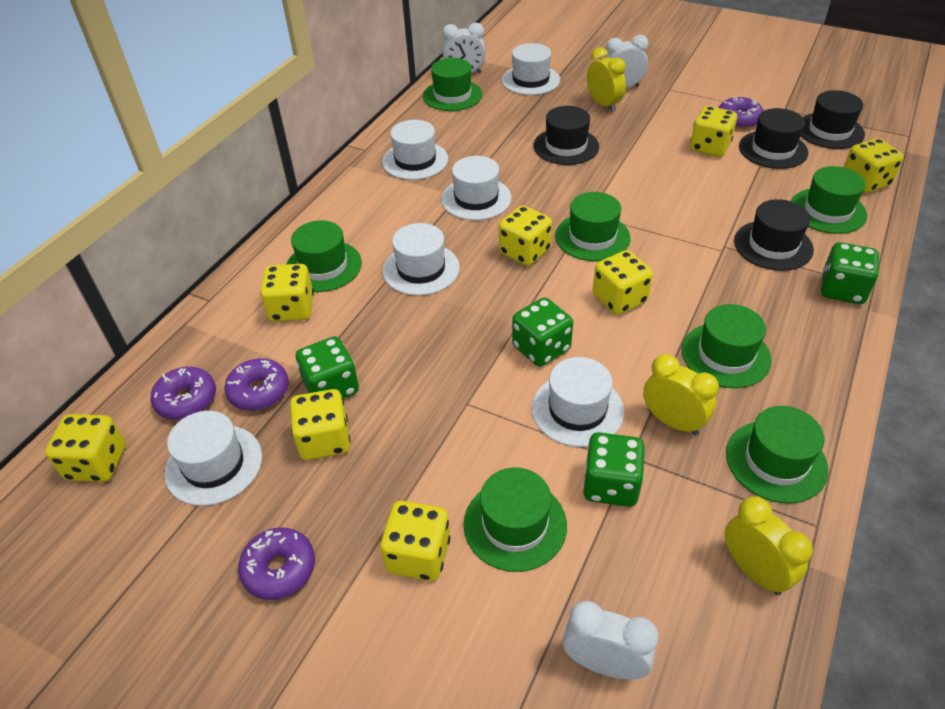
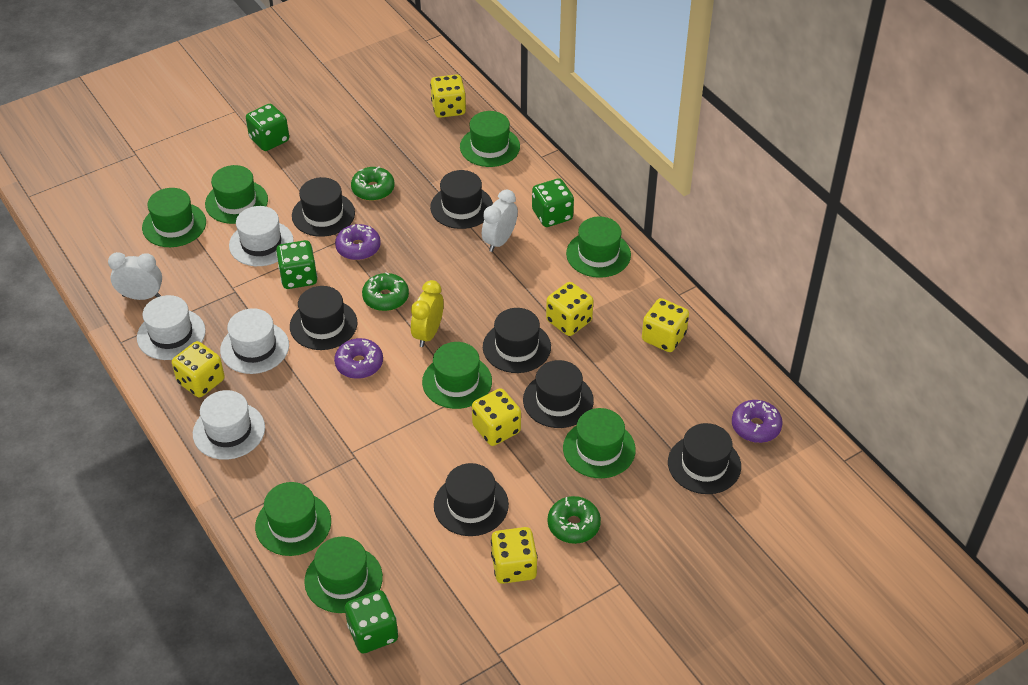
black hat: 4 -> 7
green donut: 0 -> 3
green hat: 7 -> 8
purple donut: 4 -> 3
white clock: 3 -> 2
white hat: 6 -> 4
yellow clock: 3 -> 1
yellow dice: 8 -> 6

